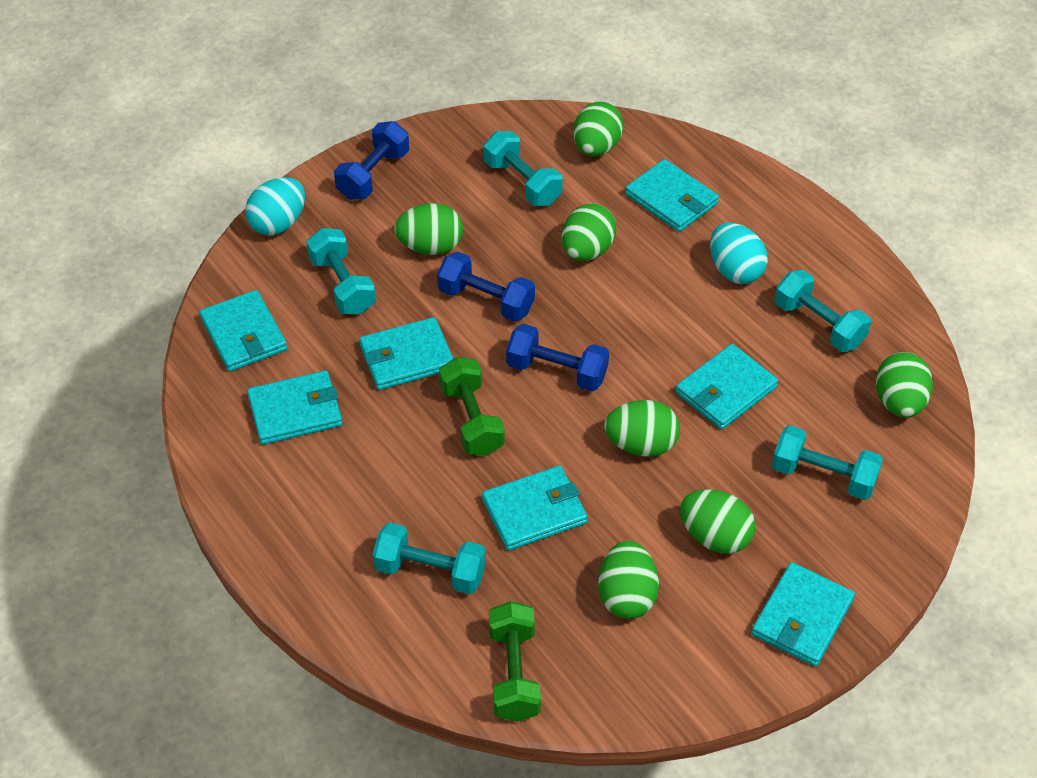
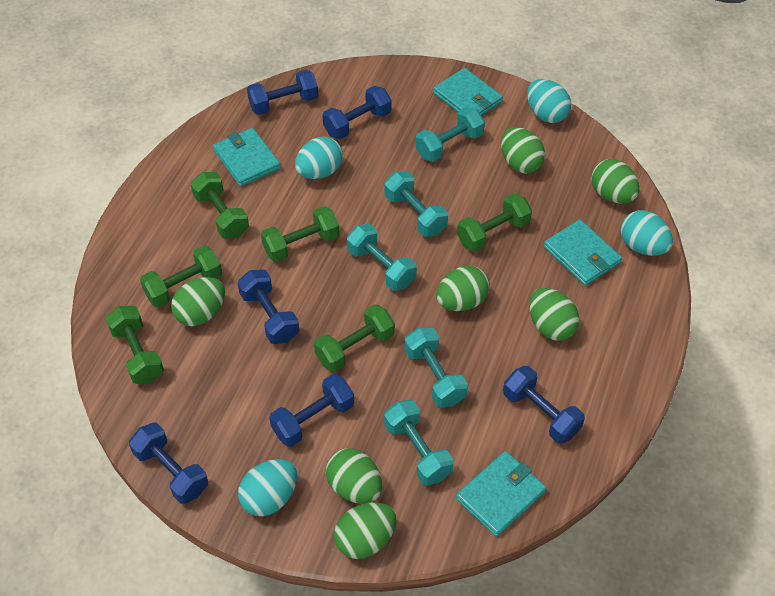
blue dumbbell: 3 -> 6
green dumbbell: 2 -> 6
turquoise egg: 2 -> 4
turquoise wallet: 7 -> 4

